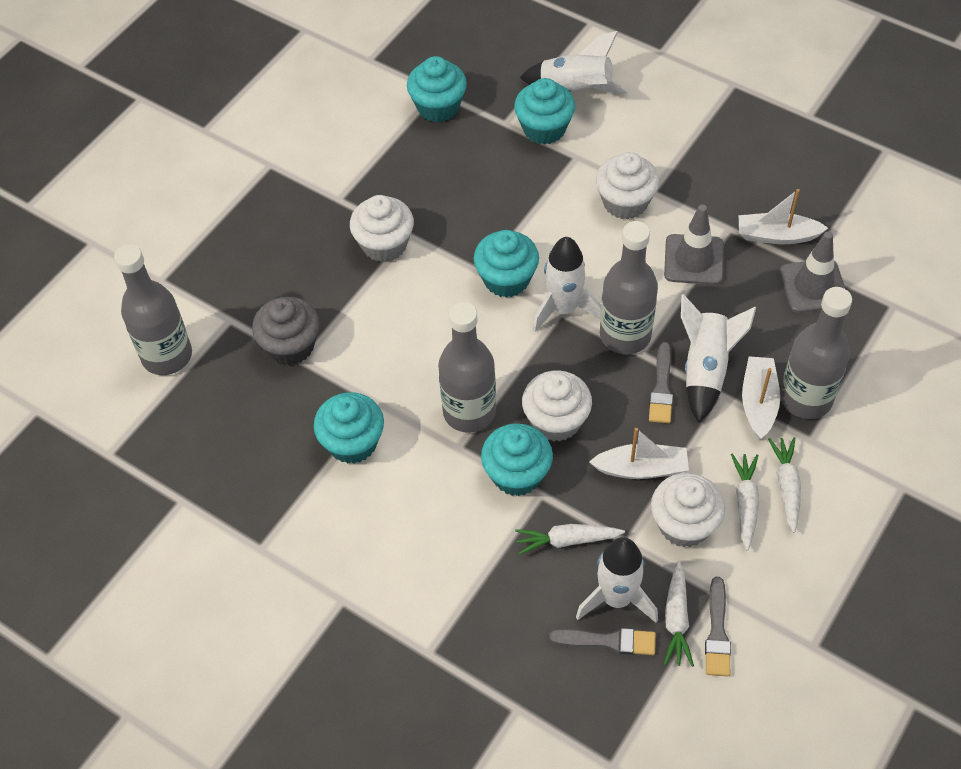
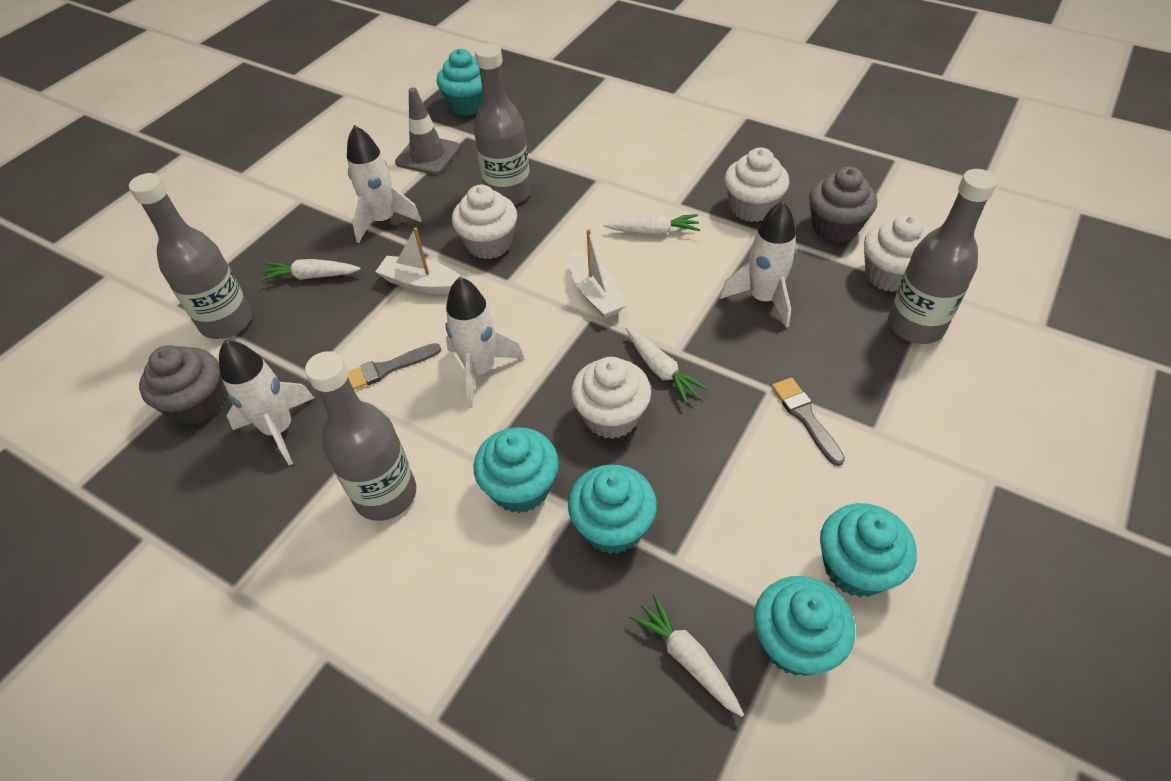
grey brush: 3 -> 2
grey cupcake: 1 -> 2
grey traffic cone: 2 -> 1
white boat: 3 -> 2

